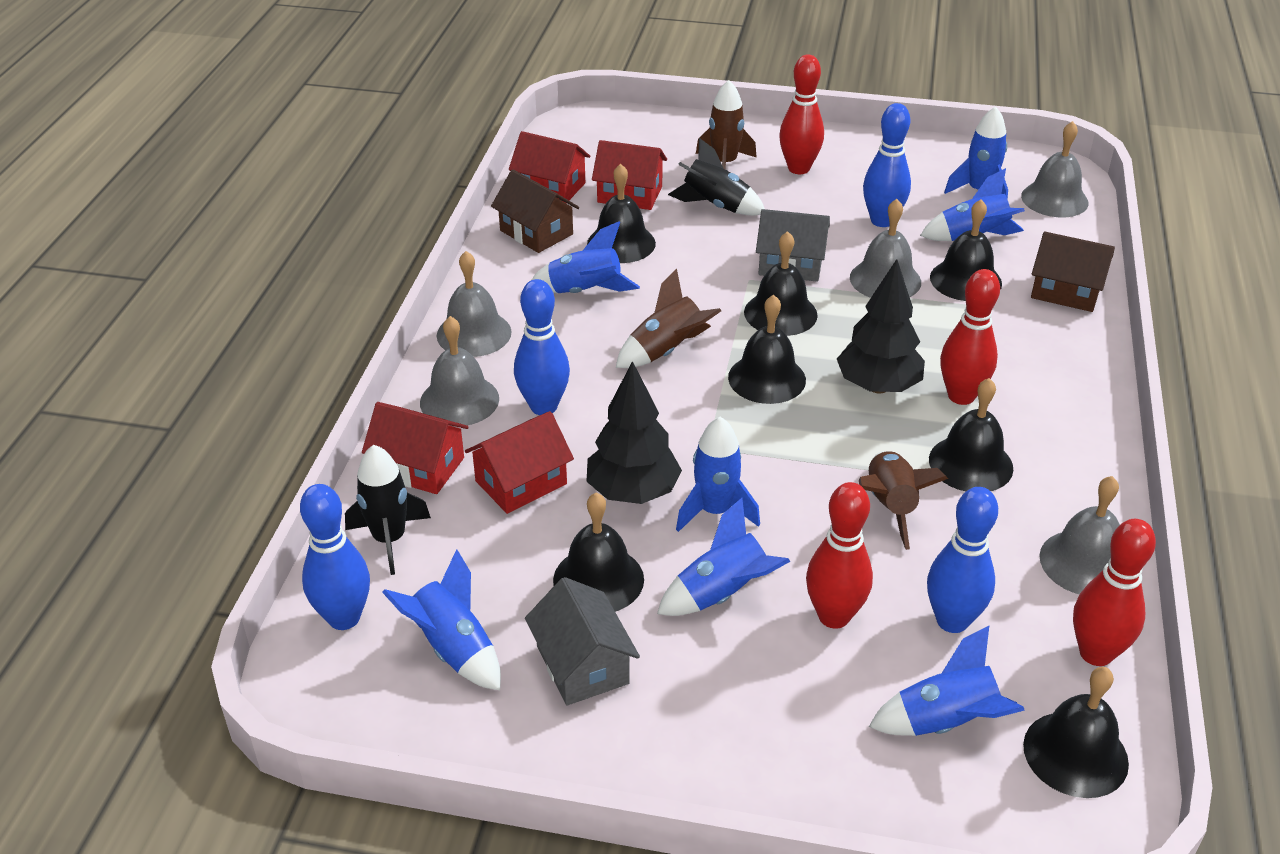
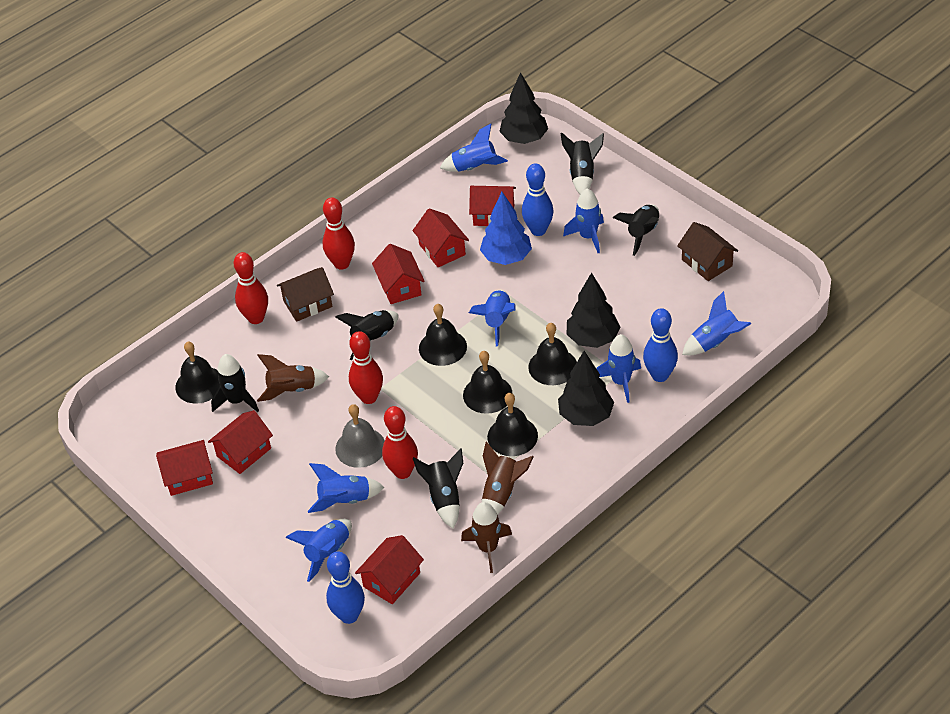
black bell: 7 -> 5
black rocket: 2 -> 5
black tree: 2 -> 3
blue bowling pin: 4 -> 3
blue tree: 0 -> 1
grey bell: 5 -> 1
grey house: 2 -> 0
red house: 4 -> 6

